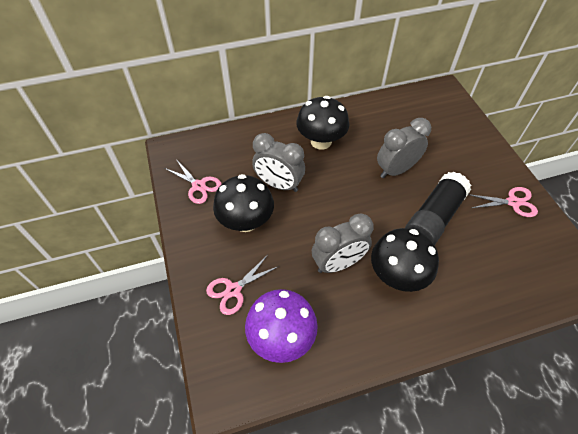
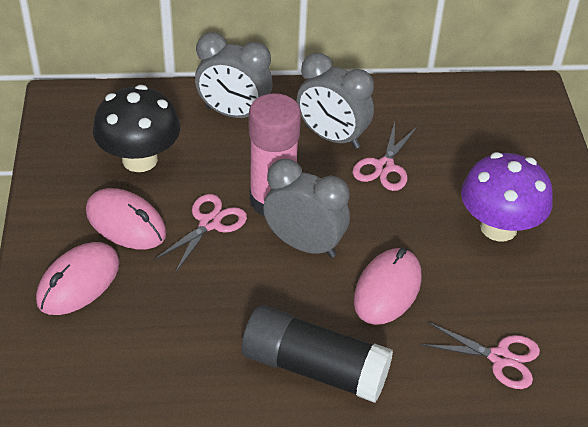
black mushroom: 3 -> 1
pink glue stick: 0 -> 1
pink mouse: 0 -> 3

